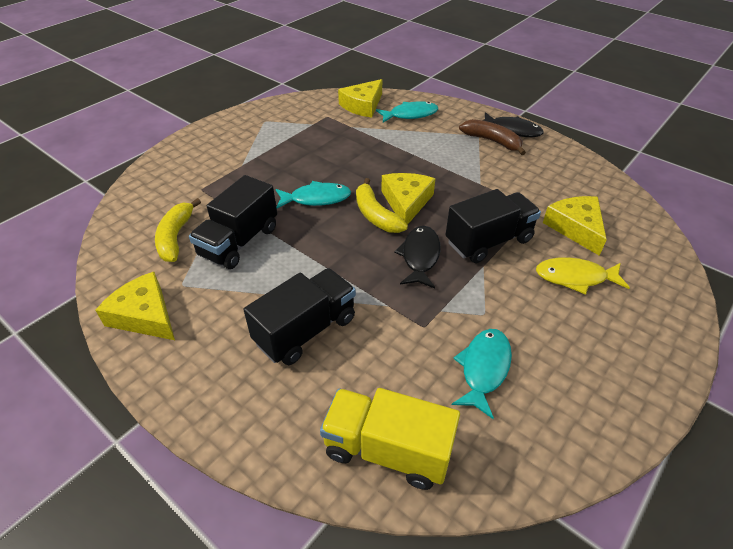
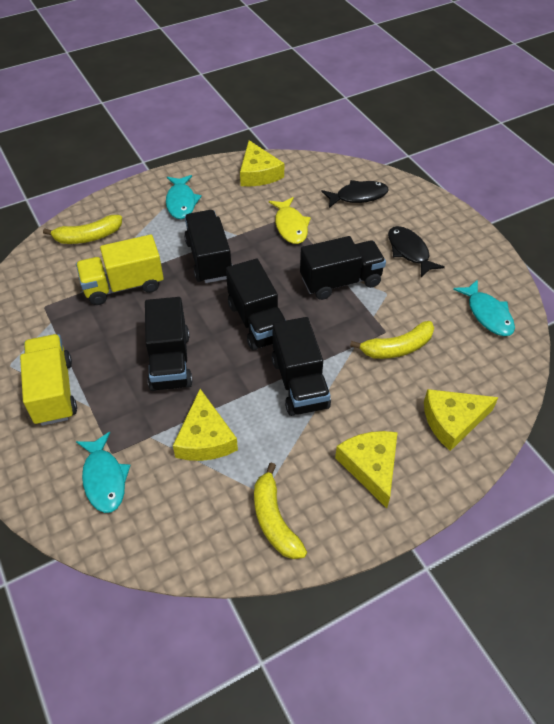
black truck: 3 -> 5
brown banana: 1 -> 0
yellow banana: 2 -> 3
yellow truck: 1 -> 2

